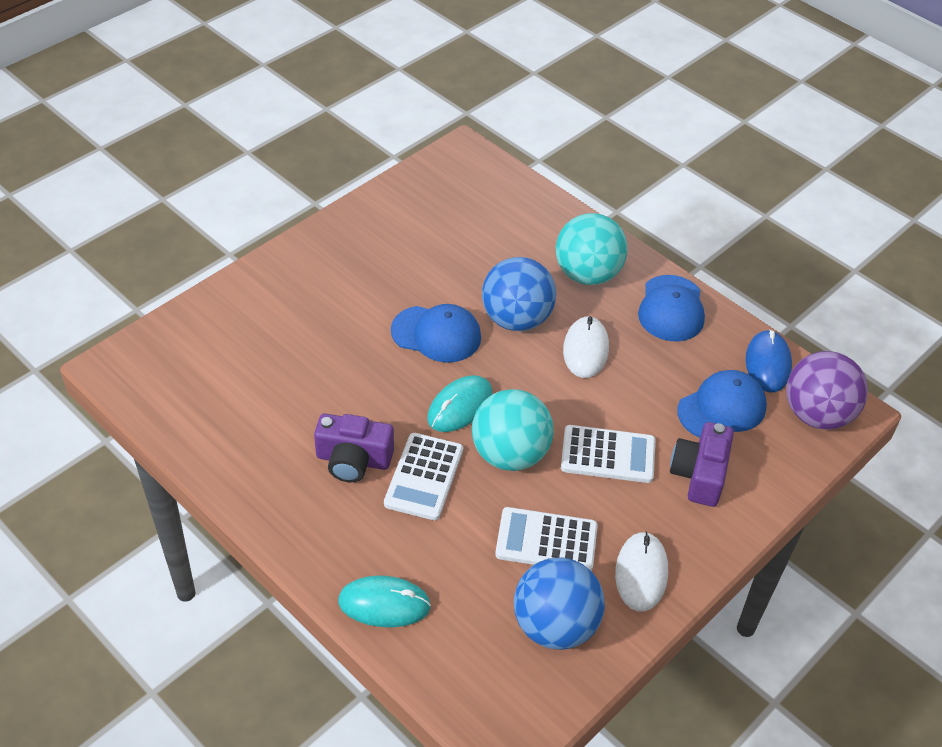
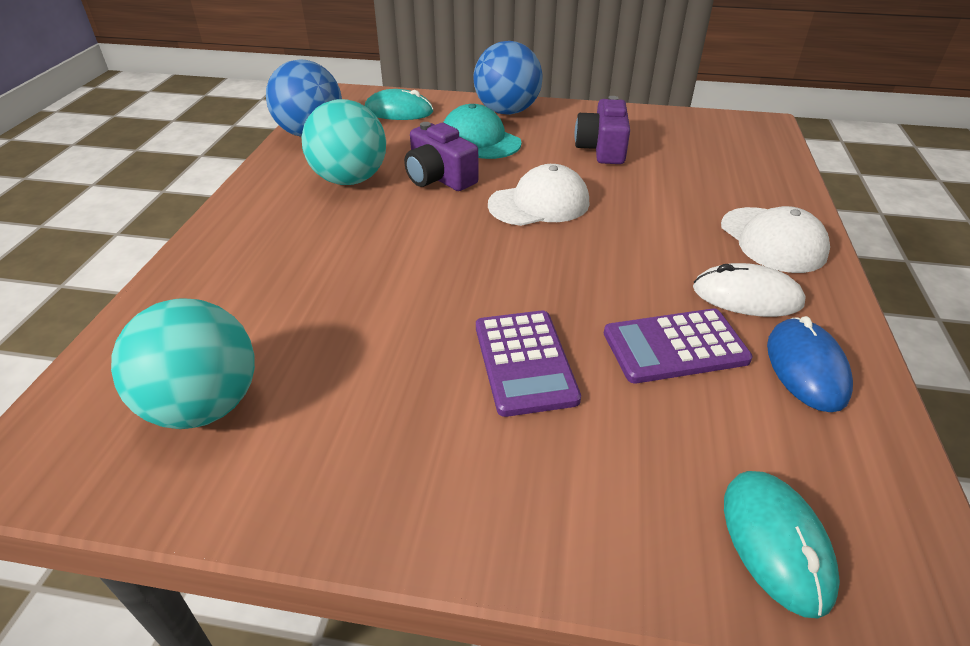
blue cap: 3 -> 0
purple ball: 1 -> 0
purple calculator: 0 -> 2
turquoise cap: 0 -> 1
white calculator: 3 -> 0
white cap: 0 -> 2
white mouse: 2 -> 1

